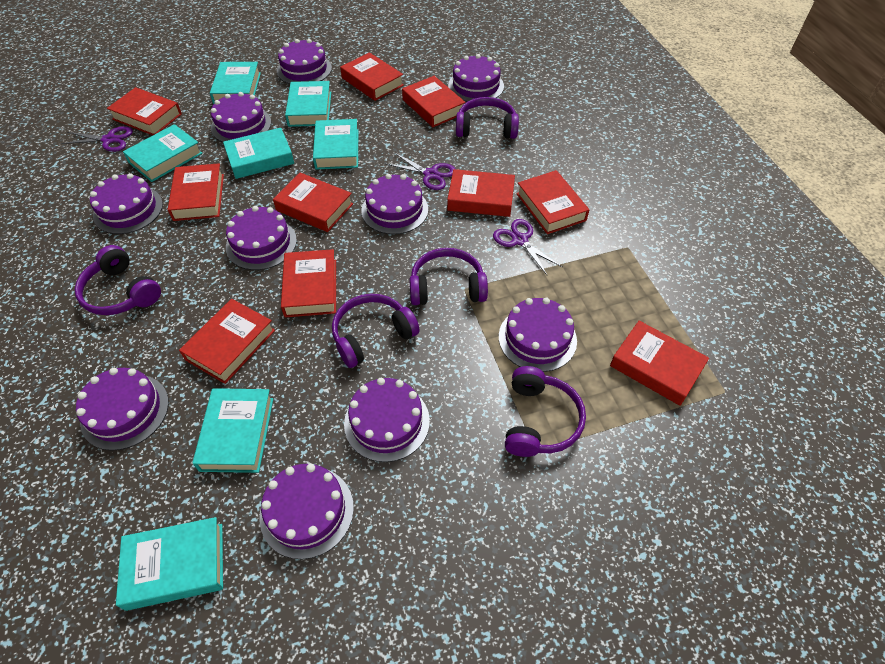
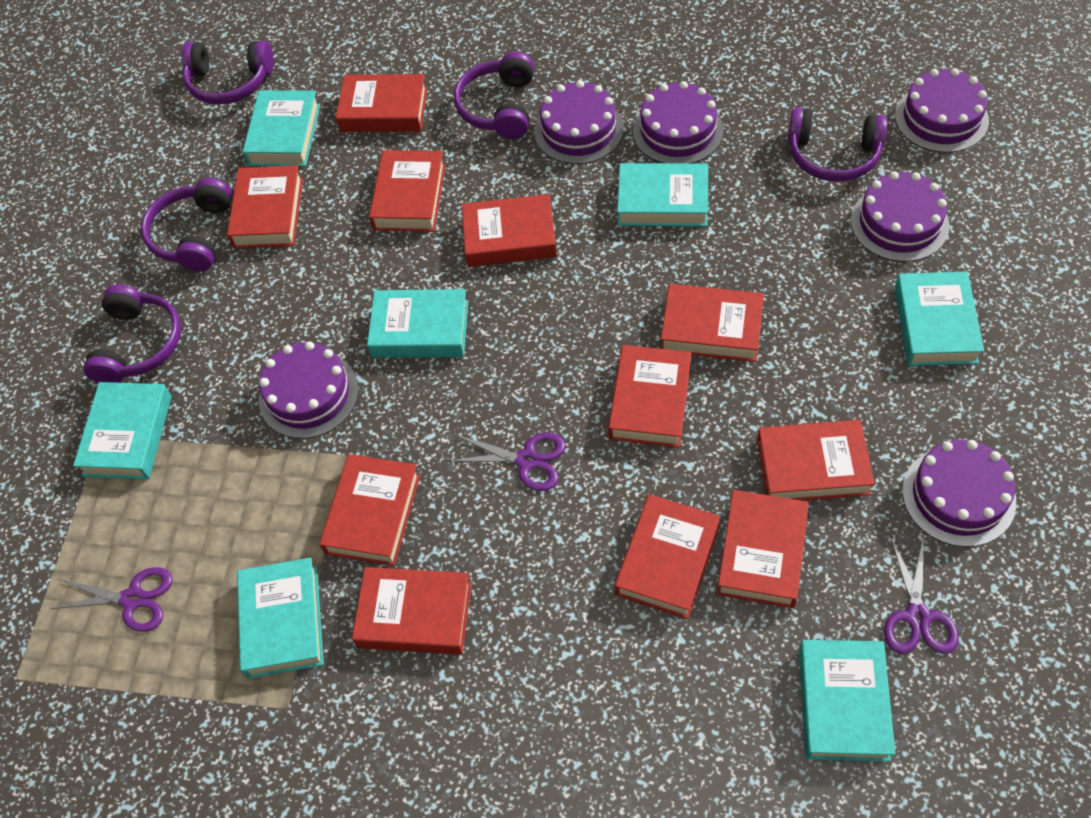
purple cake: 10 -> 6
red book: 10 -> 11

